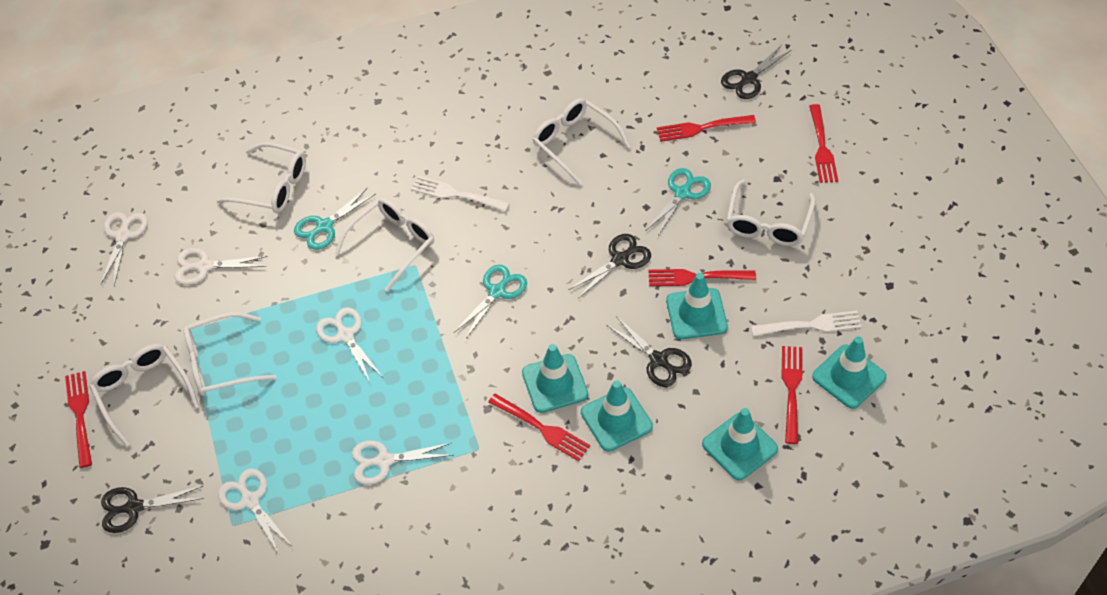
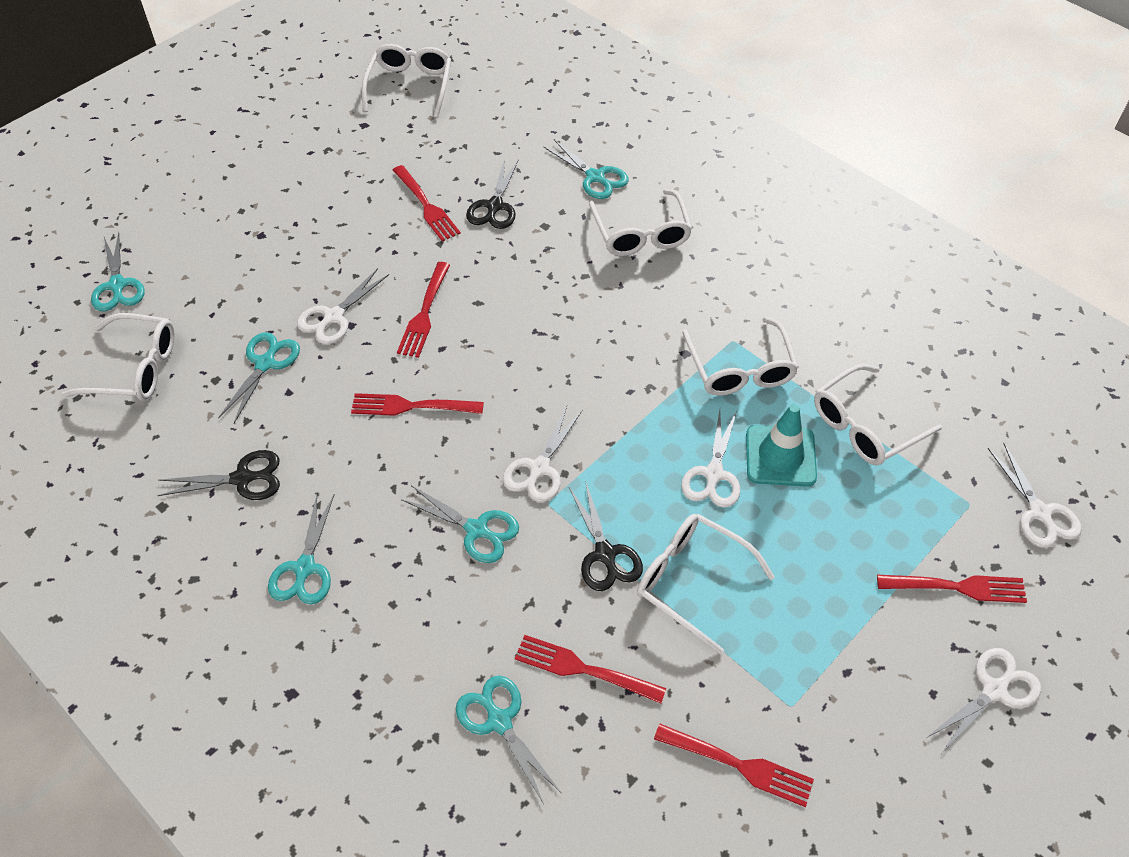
black scissors: 4 -> 3
turquoise scissors: 3 -> 6
turquoise traffic cone: 5 -> 1
white fork: 2 -> 0

